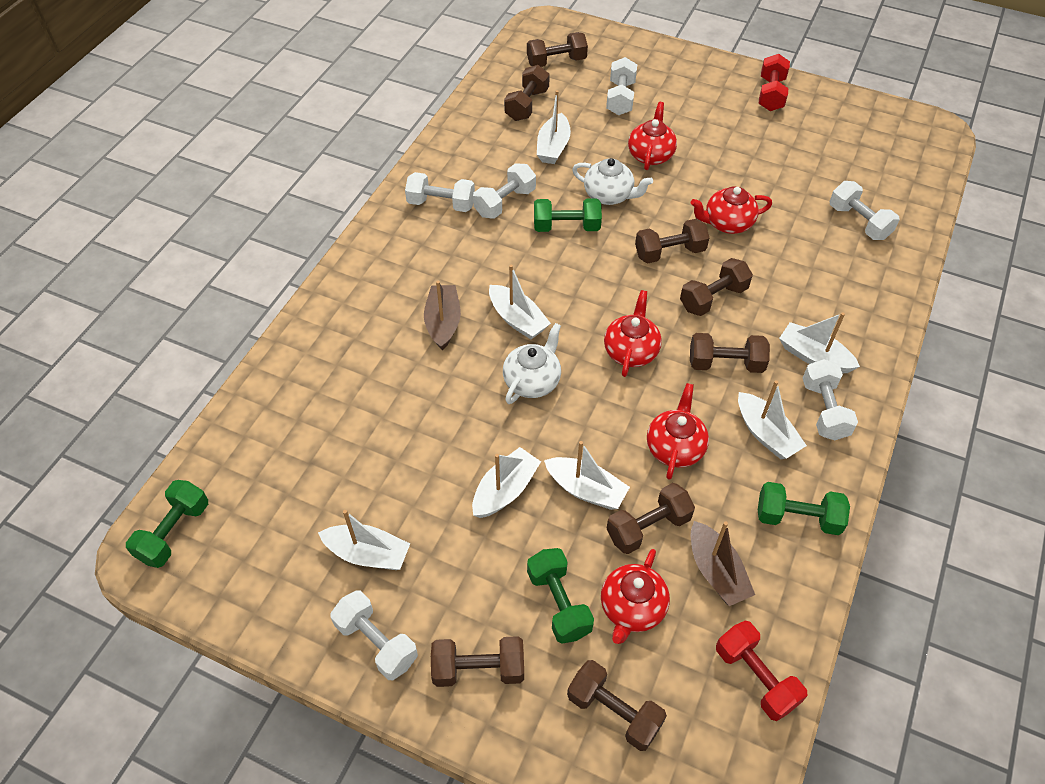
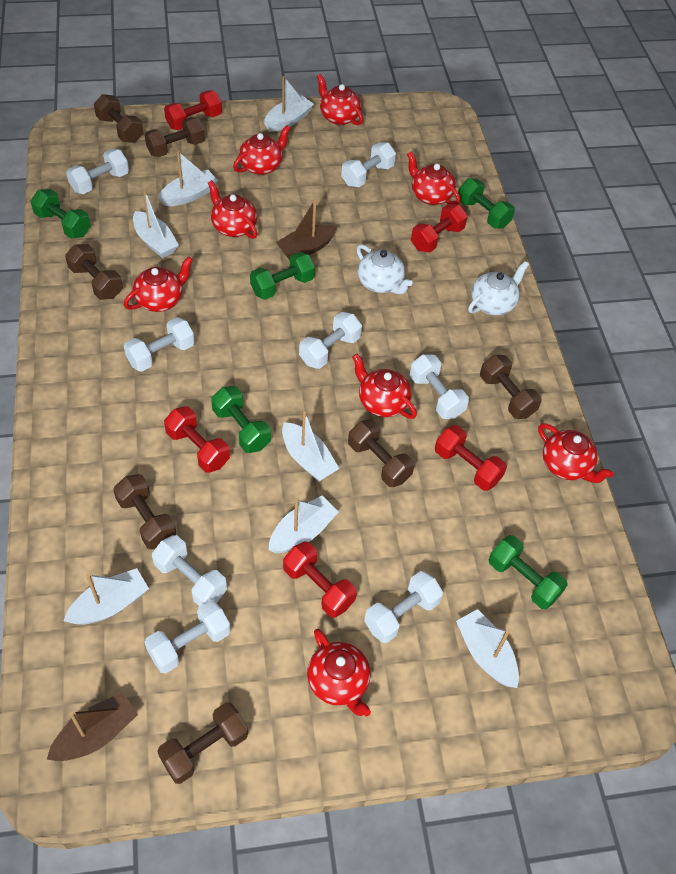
brown dumbbell: 8 -> 7
green dumbbell: 4 -> 5
red dumbbell: 2 -> 5
red teapot: 5 -> 8
white dumbbell: 6 -> 8

